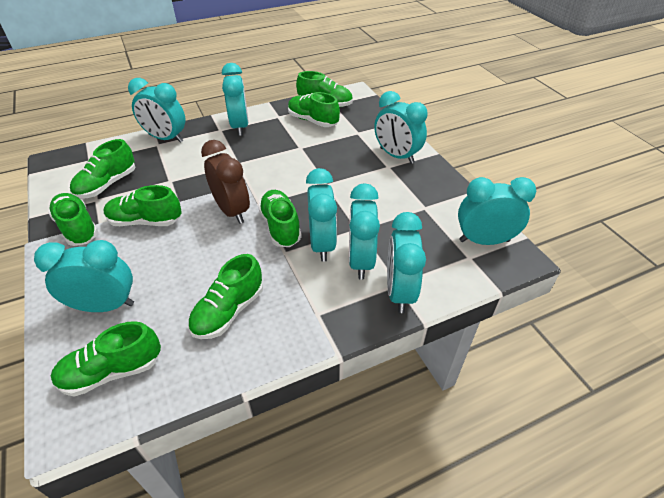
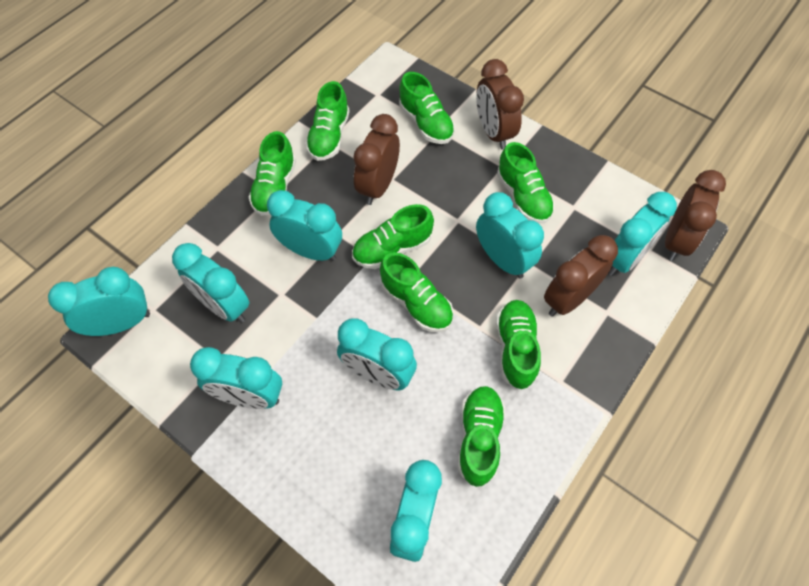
brown clock: 1 -> 4

